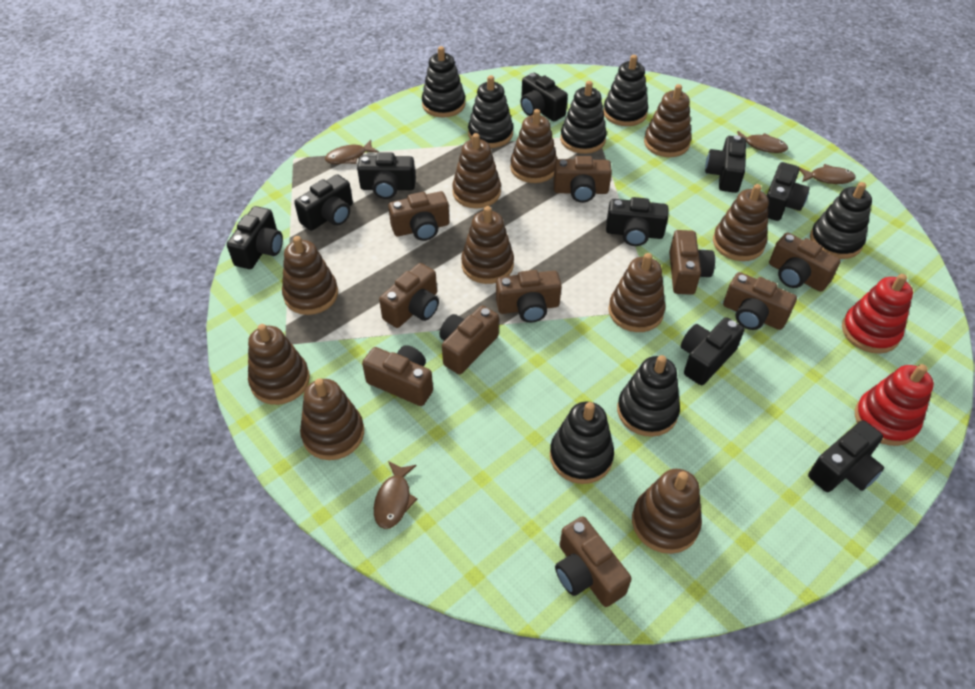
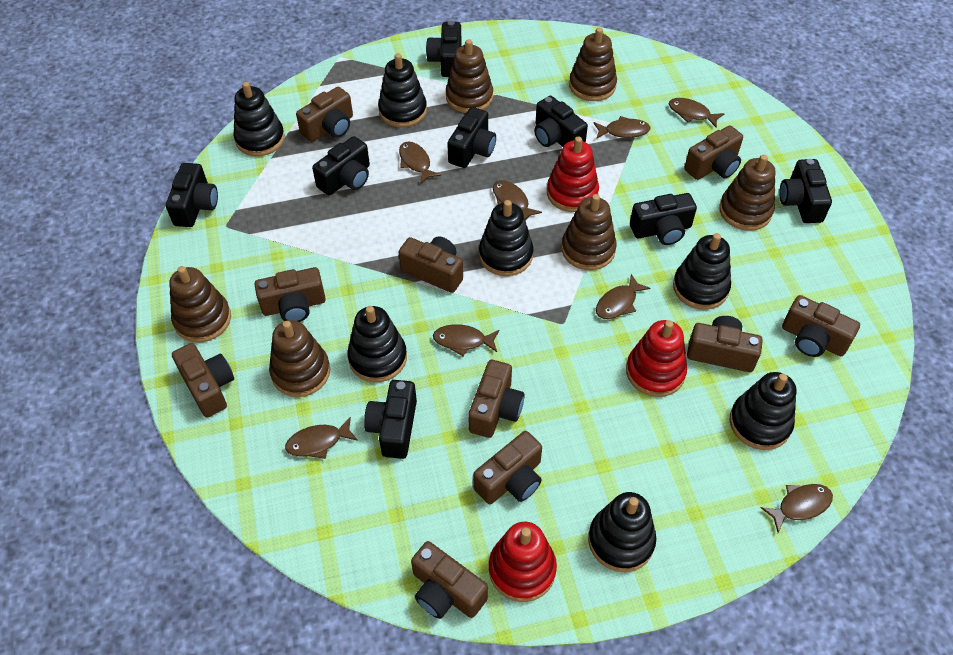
black camera: 9 -> 8
brown fish: 4 -> 8
brown stacking toy: 10 -> 6
red stacking toy: 2 -> 3

